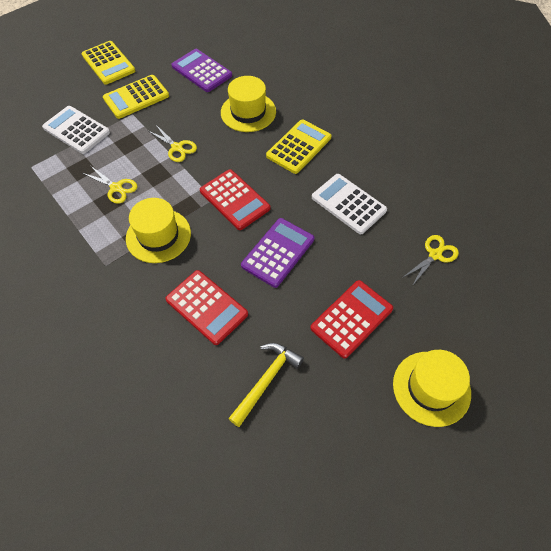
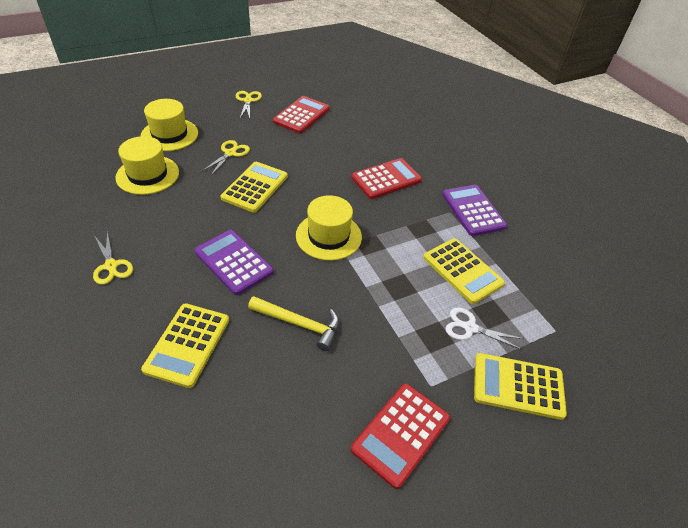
white calculator: 2 -> 0
white scissors: 0 -> 1
yellow calculator: 3 -> 4

